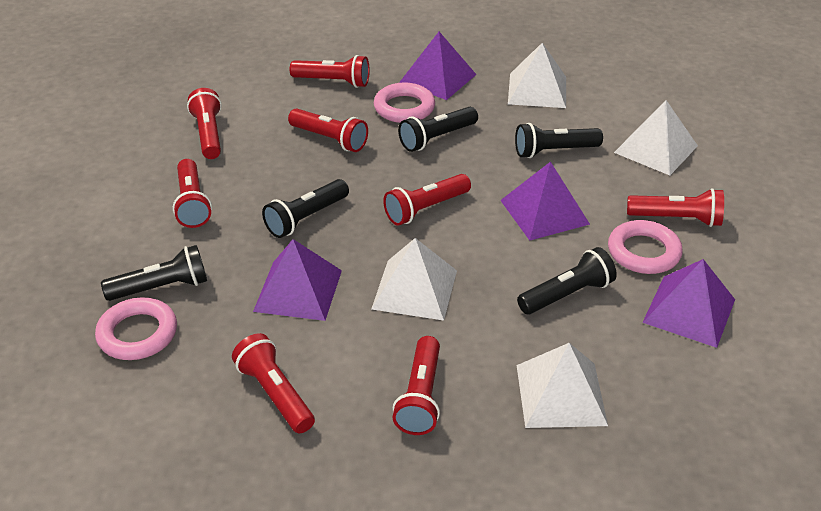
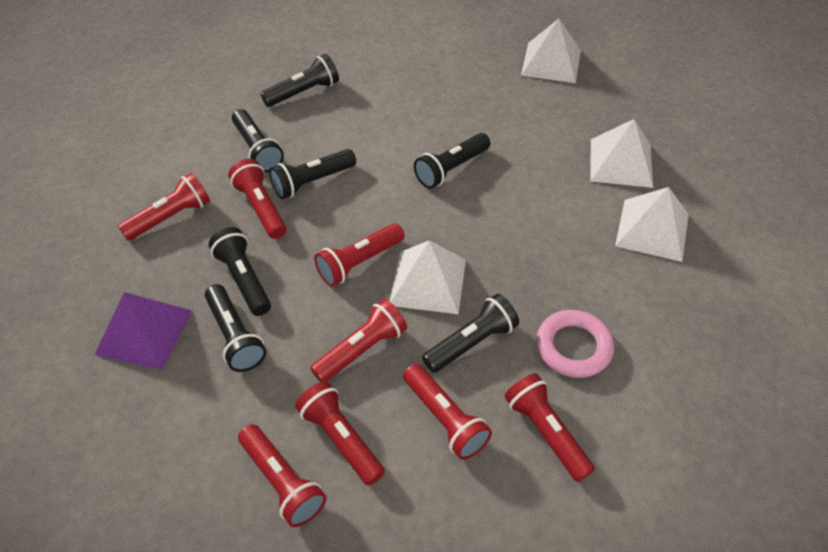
black flashlight: 5 -> 7
pink ring: 3 -> 1
purple pyramid: 4 -> 1

